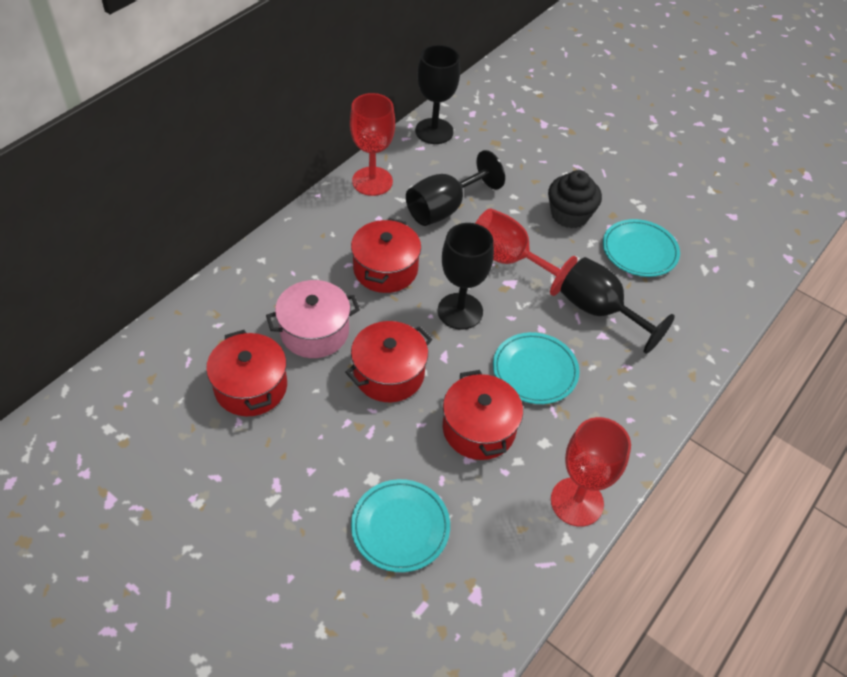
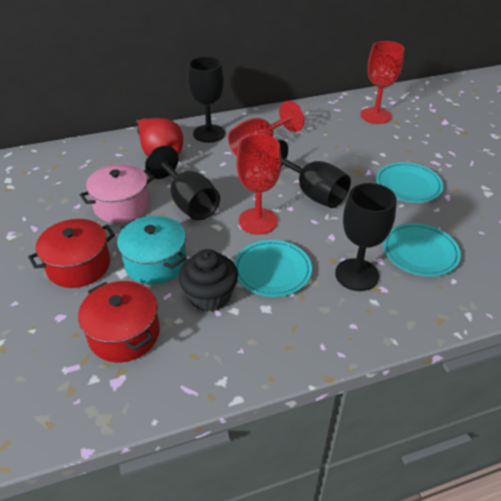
red pear: 0 -> 1
red pot: 4 -> 2
turquoise pot: 0 -> 1

